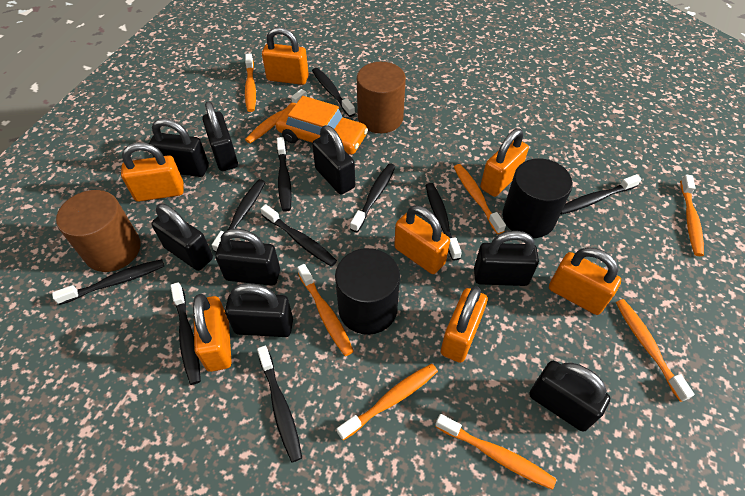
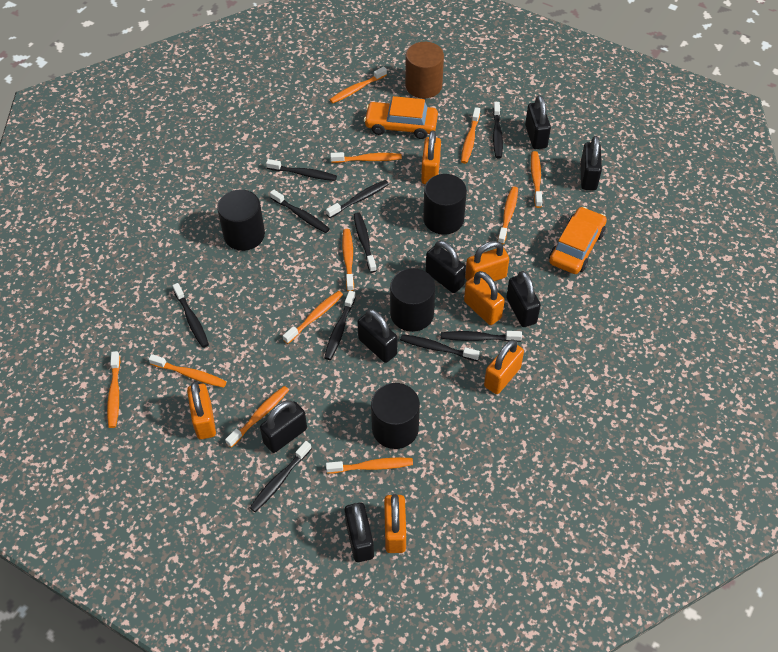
black cylinder: 2 -> 4
black padlock: 8 -> 7
brown cylinder: 2 -> 1
orange car: 1 -> 2
orange padlock: 7 -> 6
orange toothbrush: 8 -> 11

